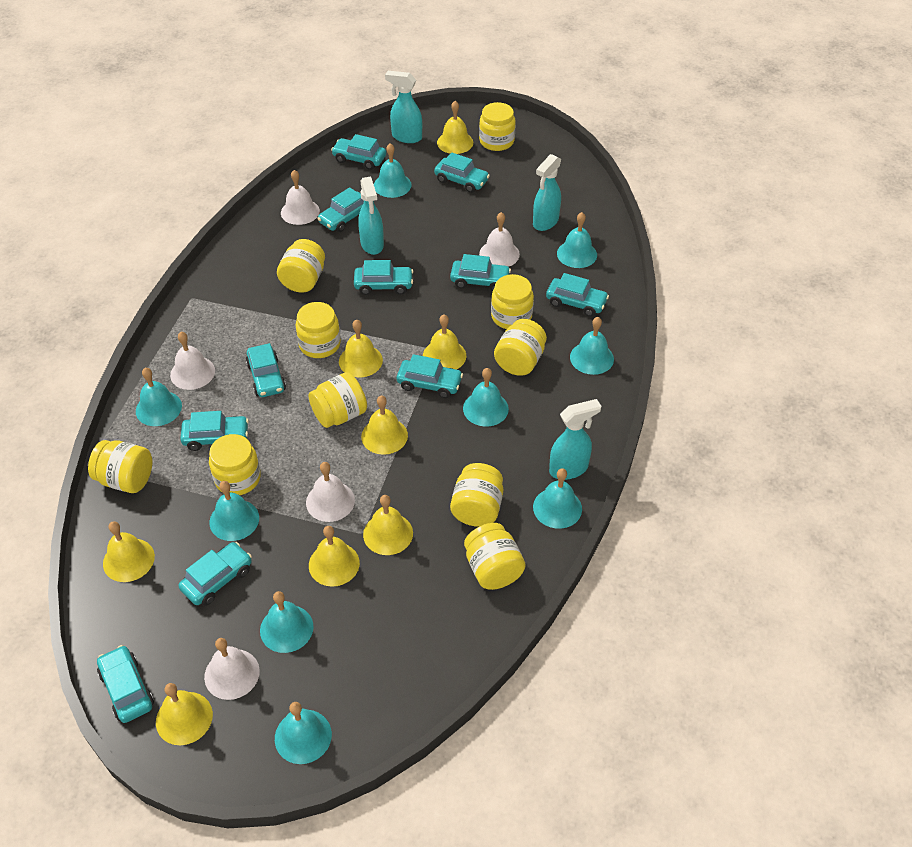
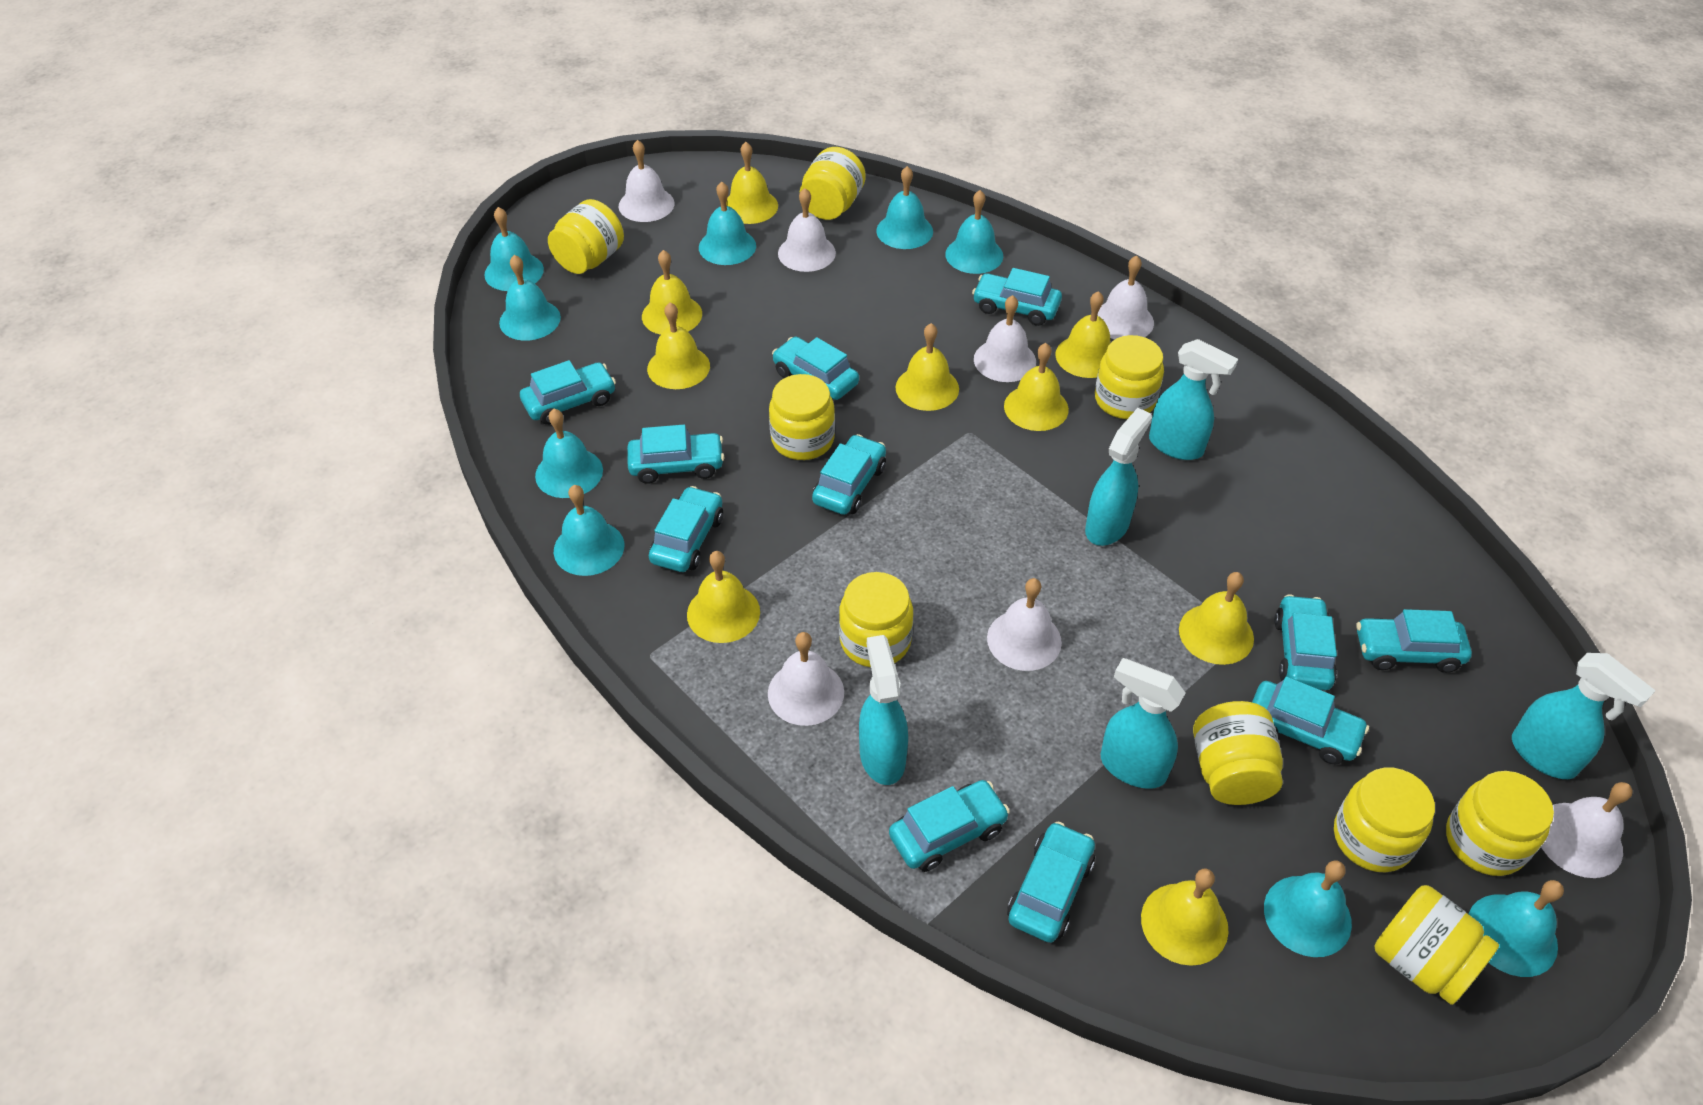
turquoise spray bottle: 4 -> 5
white bell: 5 -> 7
yellow bell: 8 -> 9
yellow jar: 10 -> 9

